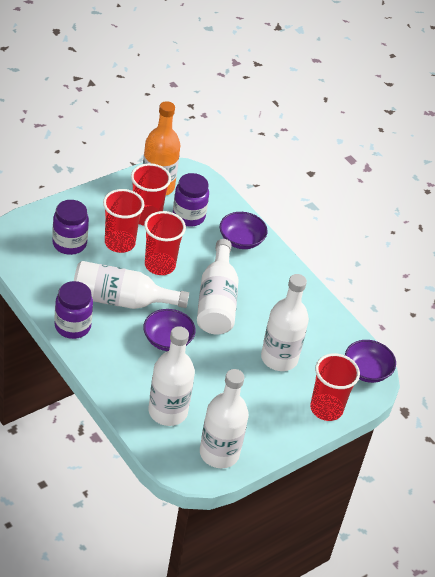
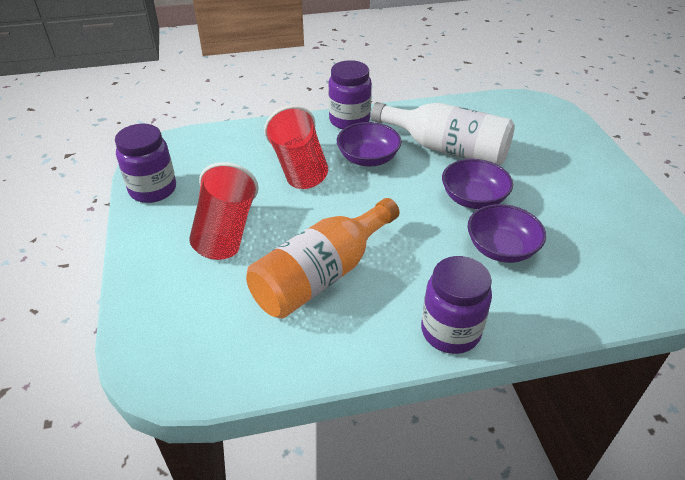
red cup: 4 -> 2
white bottle: 5 -> 1

